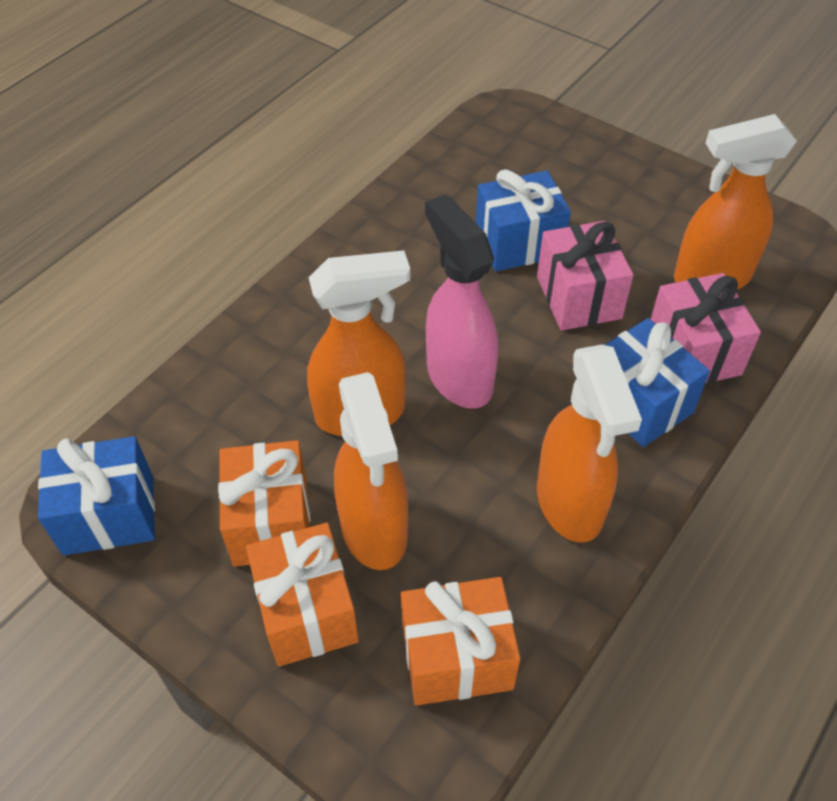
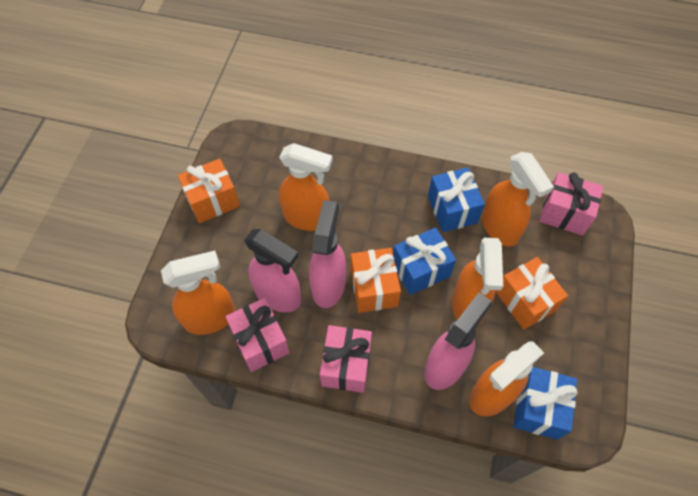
orange spray bottle: 4 -> 5
pink gift: 2 -> 3
pink spray bottle: 1 -> 3

